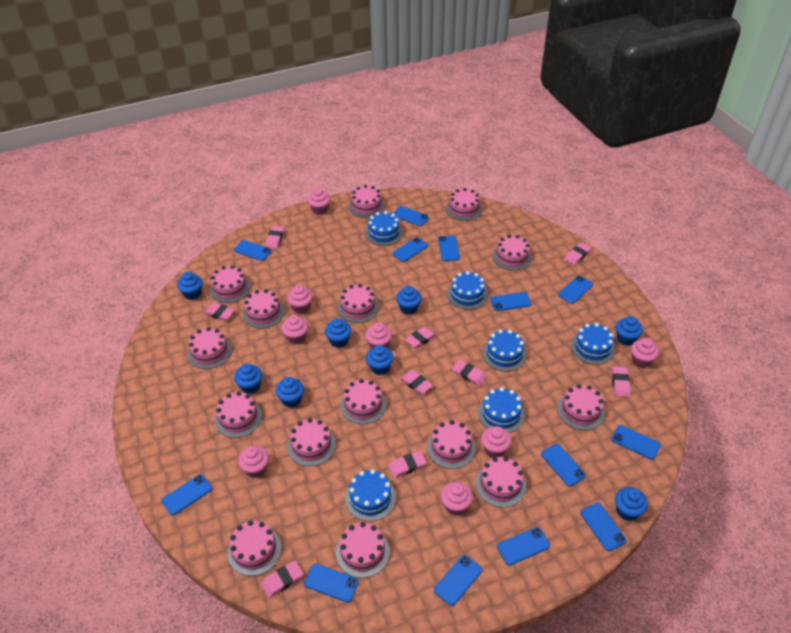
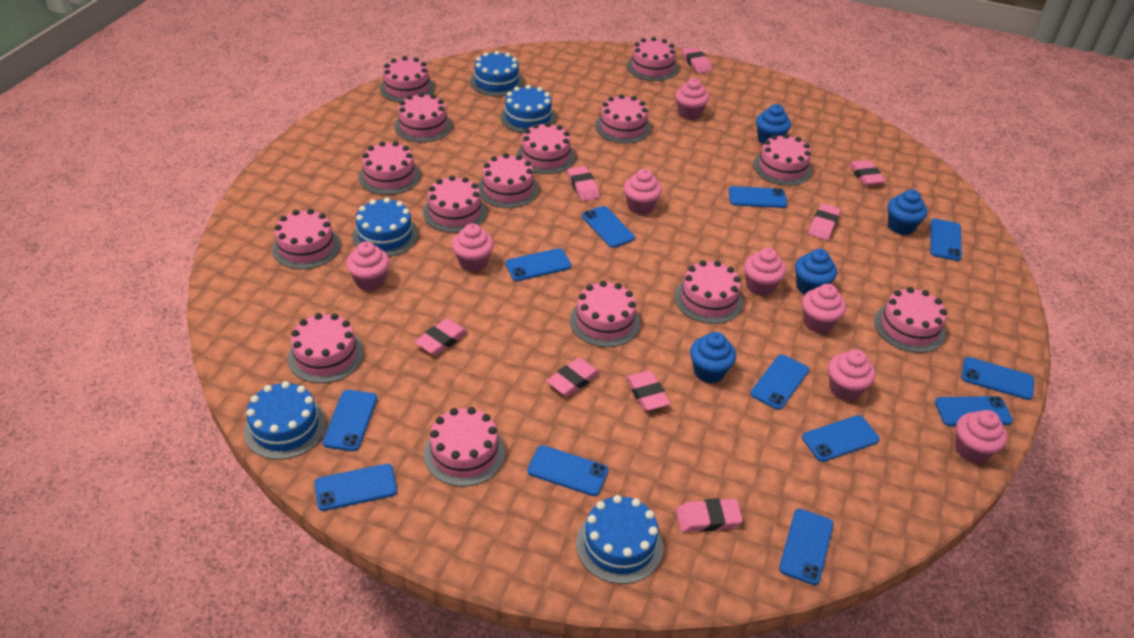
blue cake: 6 -> 5
blue cupcake: 8 -> 4
blue phone: 13 -> 12
pink eraser: 9 -> 8

